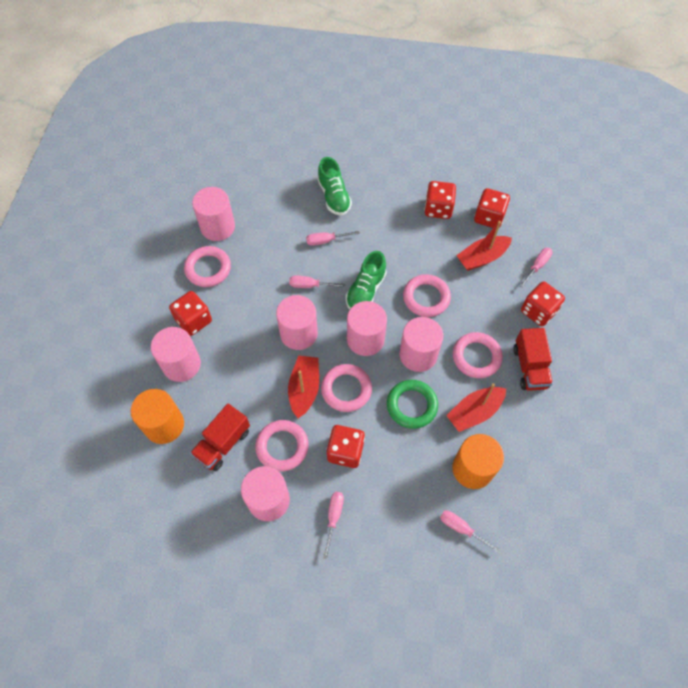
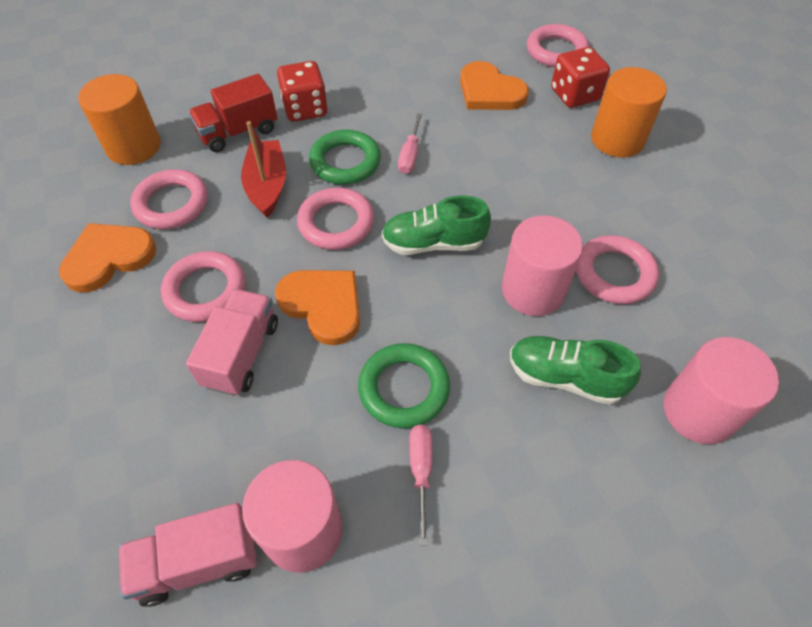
green ring: 1 -> 2
orange heart: 0 -> 3
pink cylinder: 6 -> 3
pink screwdriver: 5 -> 2
pink truck: 0 -> 2
red boat: 3 -> 1
red dice: 5 -> 2
red truck: 2 -> 1

